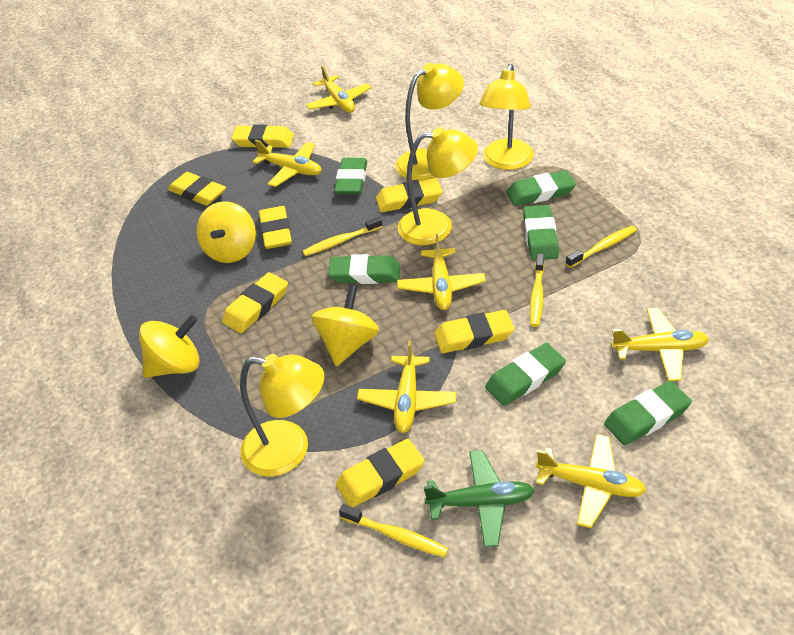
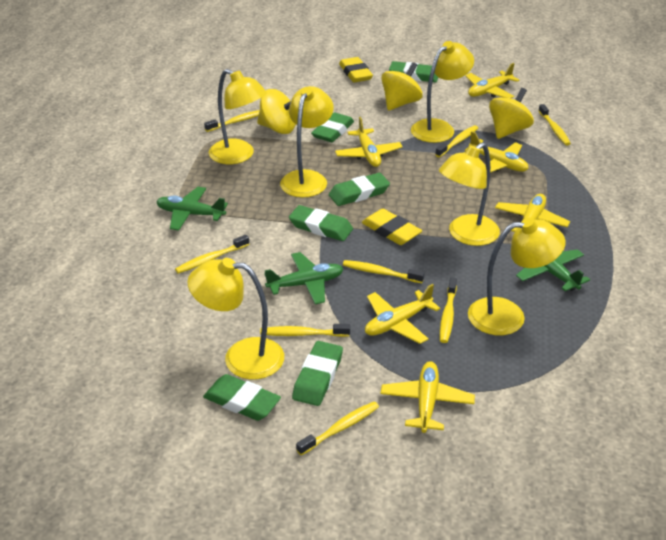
green plane: 1 -> 3
yellow eraser: 7 -> 2
yellow lamp: 4 -> 6
yellow toothbrush: 4 -> 8

